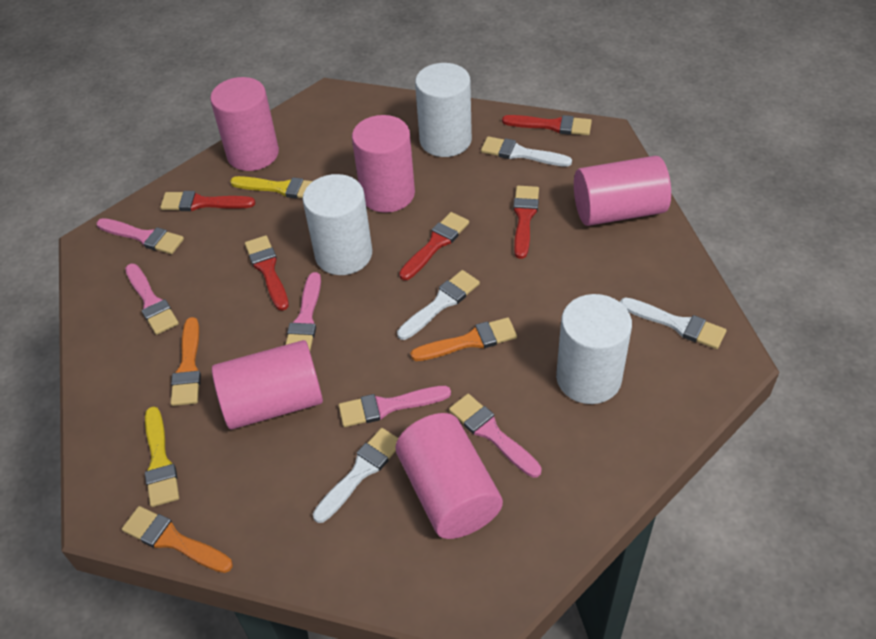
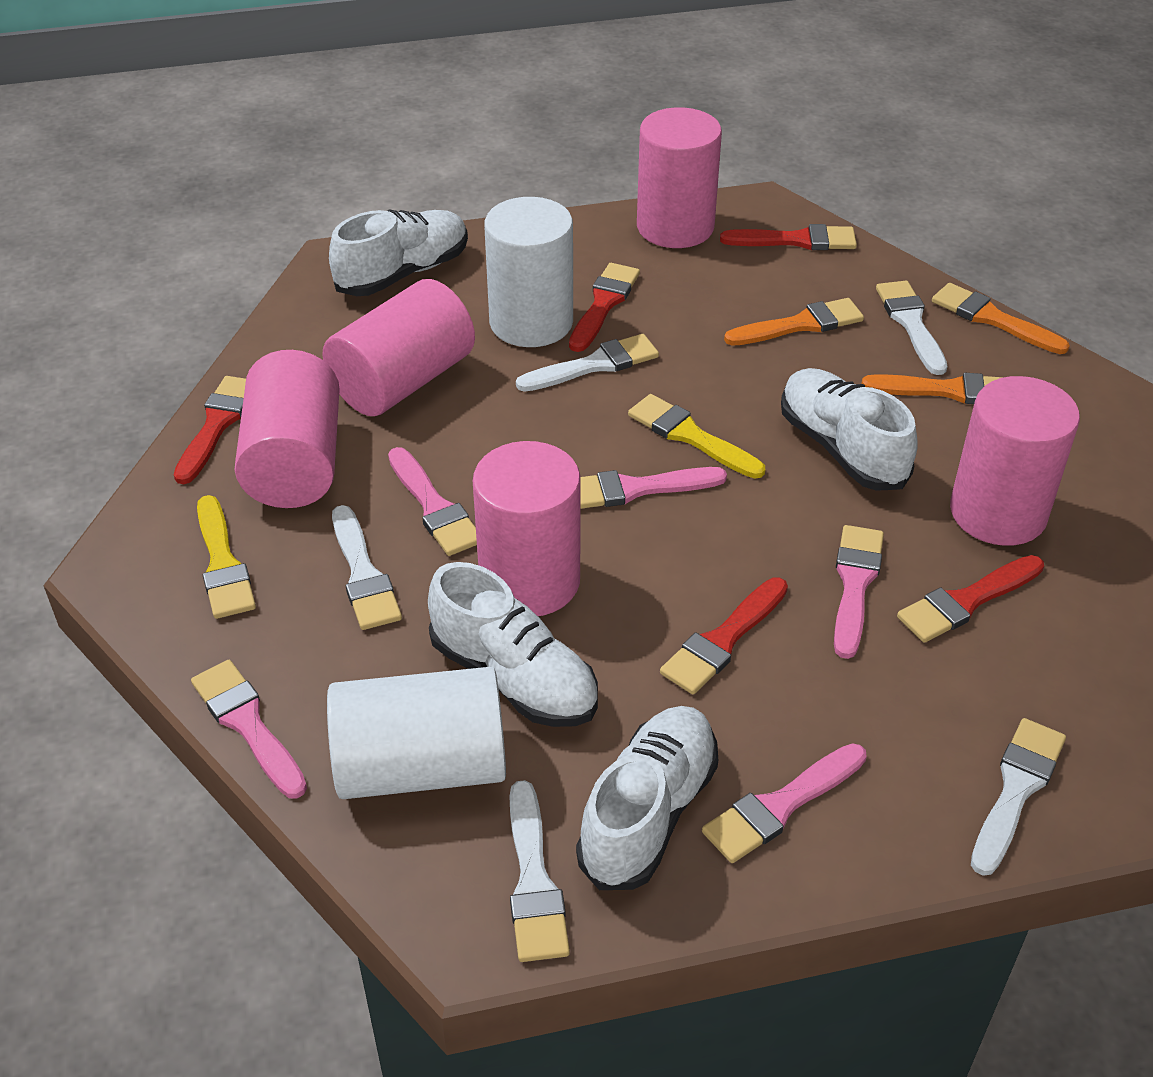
white brush: 4 -> 5
white cylinder: 3 -> 2
white shoe: 0 -> 4

